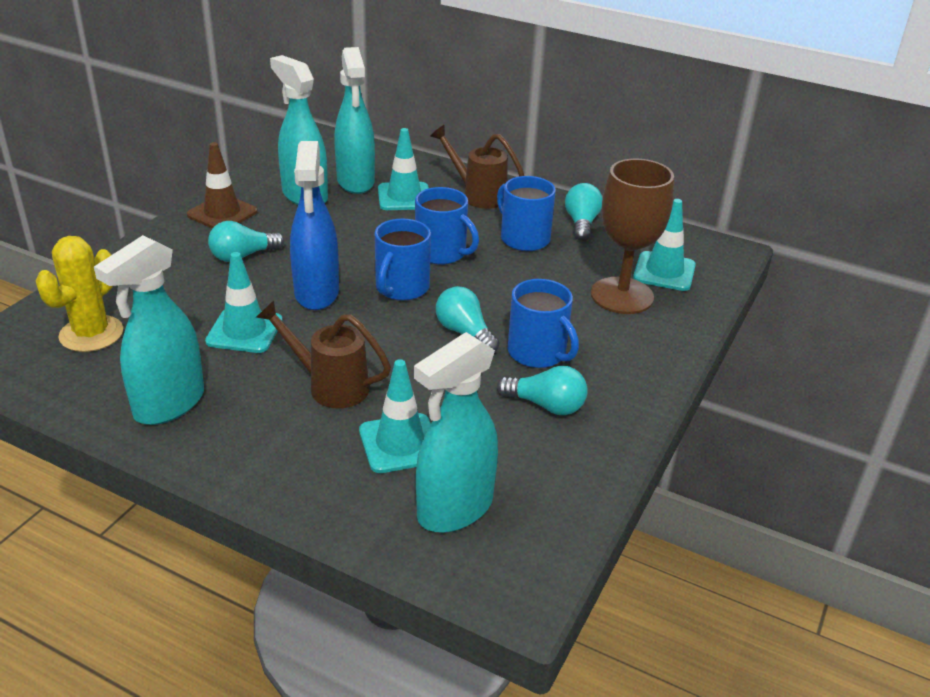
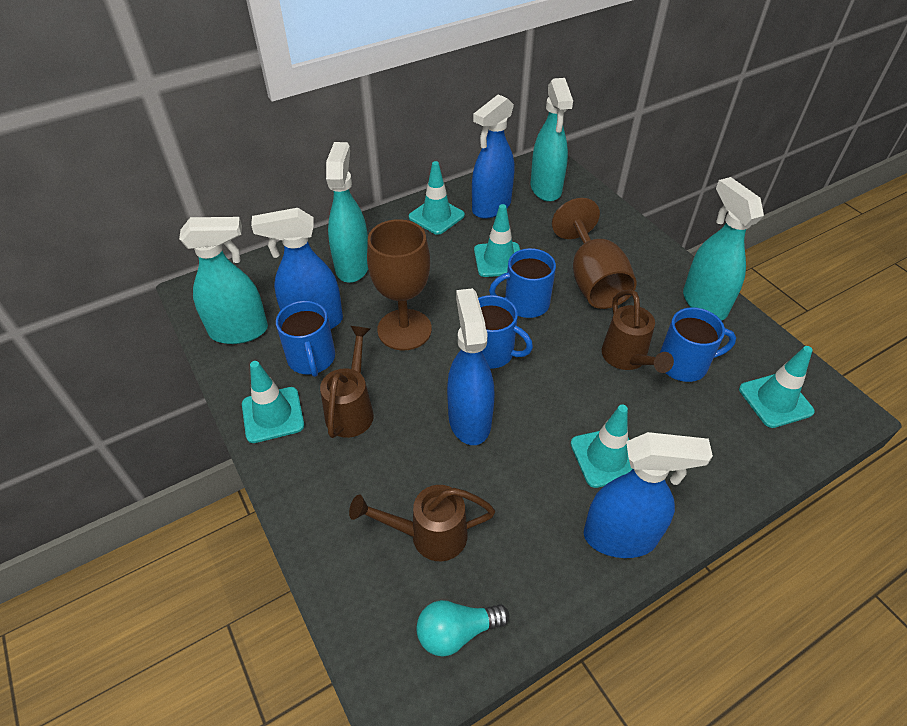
blue spray bottle: 1 -> 4
brown goblet: 1 -> 2
brown traffic cone: 1 -> 0
brown watering can: 2 -> 3
turquoise light bulb: 4 -> 1
turquoise traffic cone: 4 -> 5
yellow cactus: 1 -> 0

